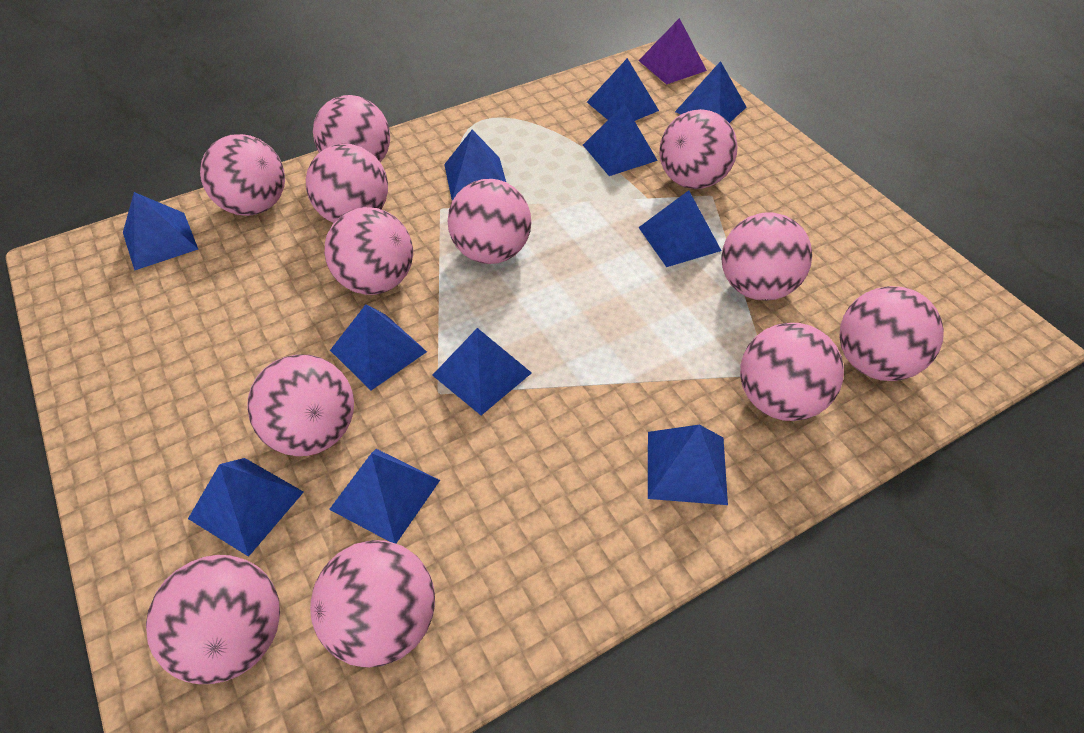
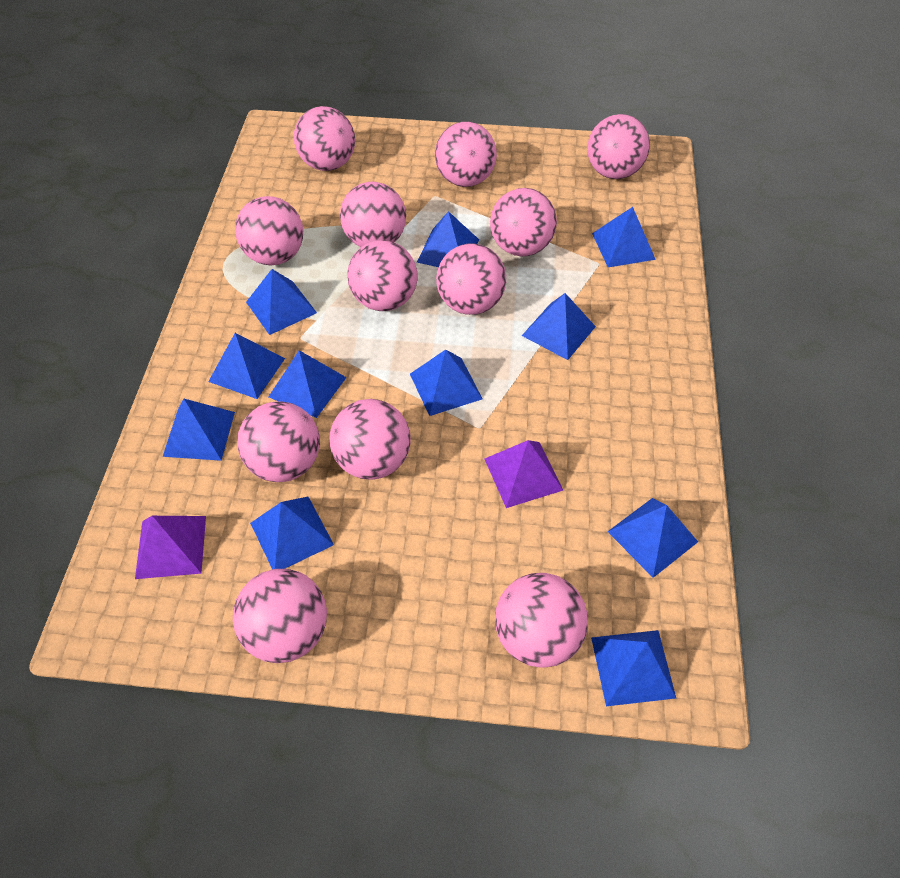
purple pyramid: 1 -> 2

